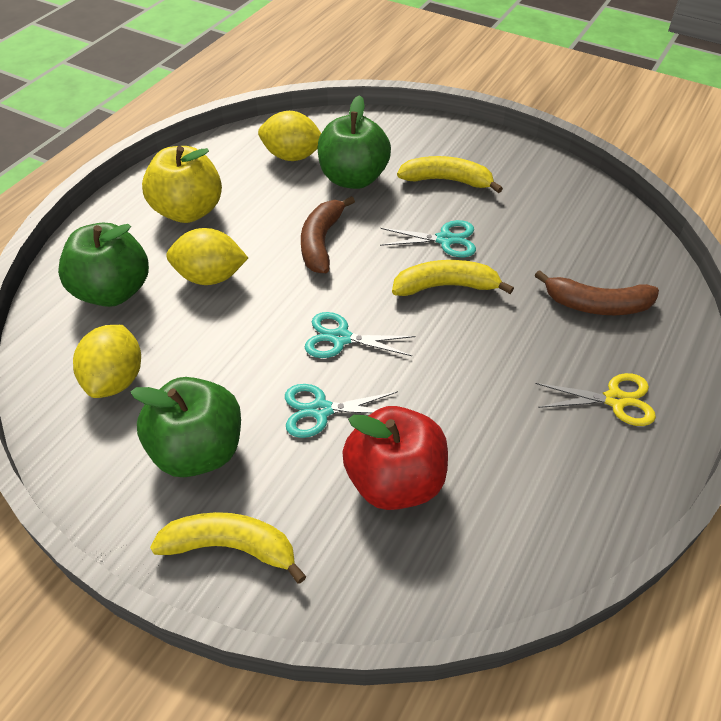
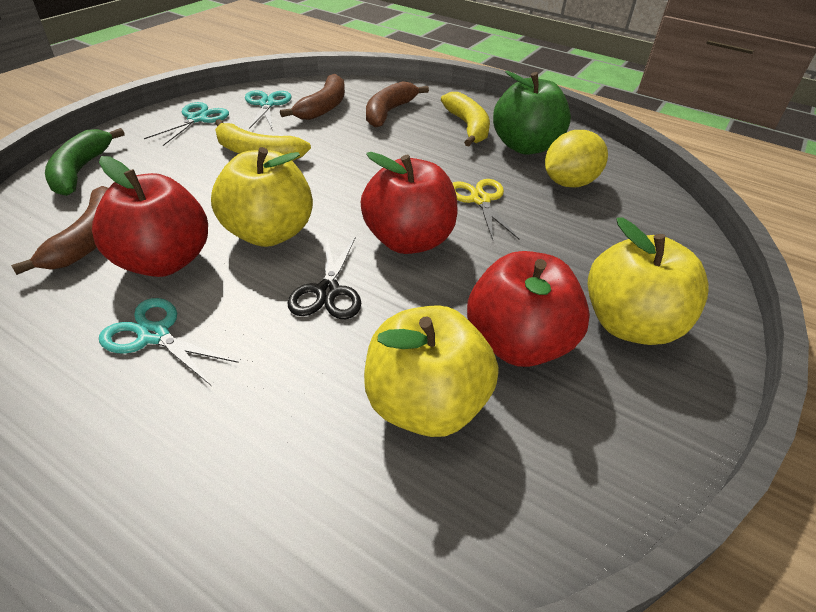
black scissors: 0 -> 1
brown banana: 2 -> 3
green apple: 3 -> 1
green banana: 0 -> 1
red apple: 1 -> 3
yellow apple: 1 -> 3
yellow banana: 3 -> 2
yellow lemon: 3 -> 1

